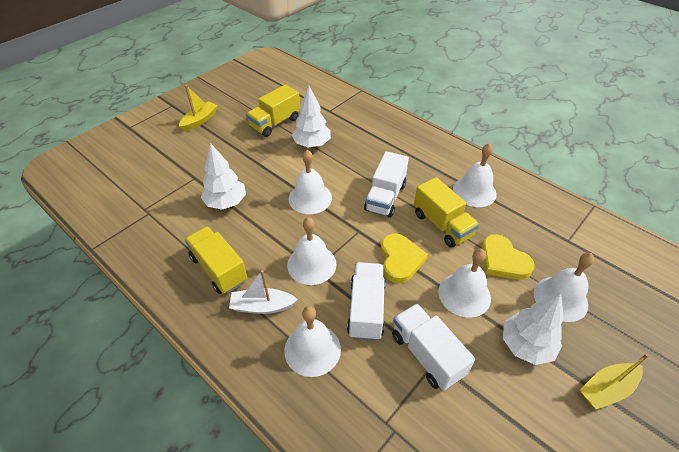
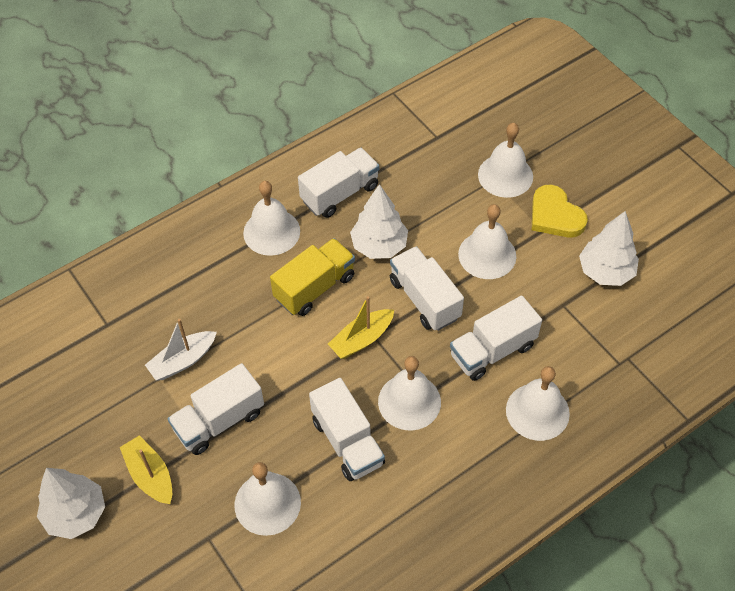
white truck: 3 -> 5
yellow heart: 2 -> 1
yellow truck: 3 -> 1

